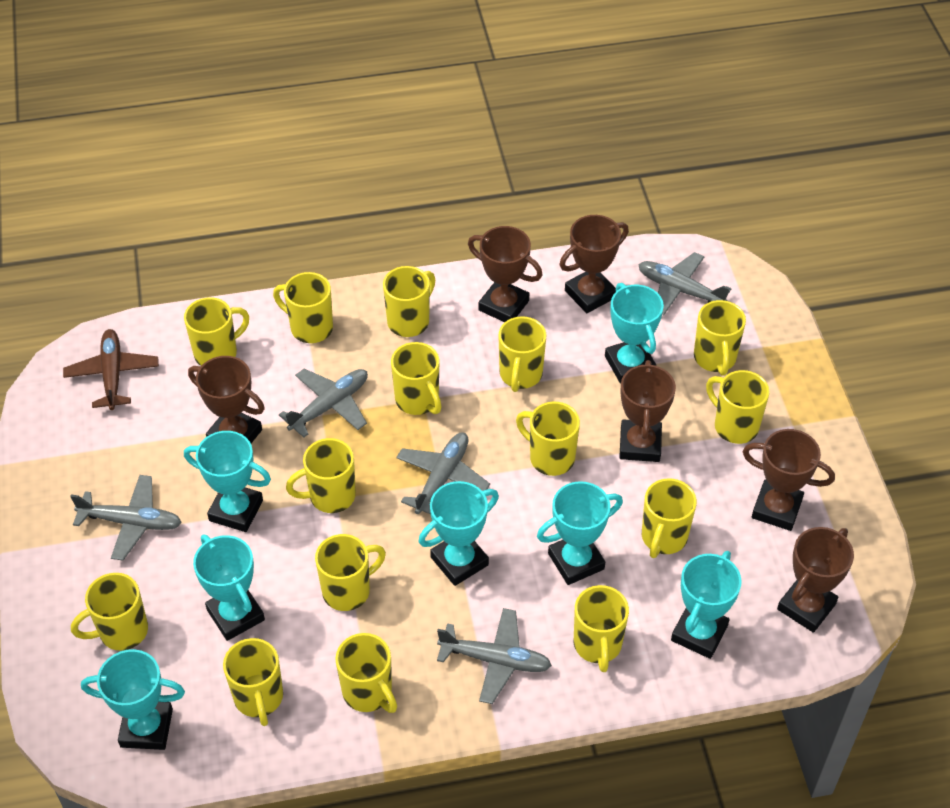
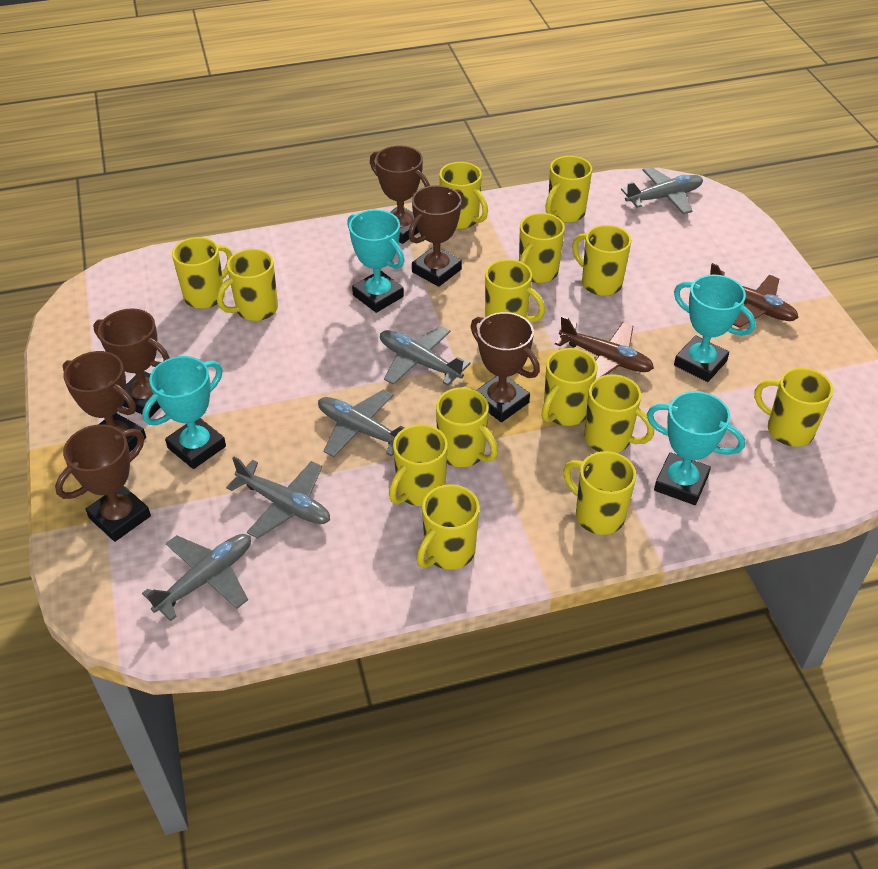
brown plane: 1 -> 2
turquoise trophy: 7 -> 4
yellow mug: 15 -> 14

